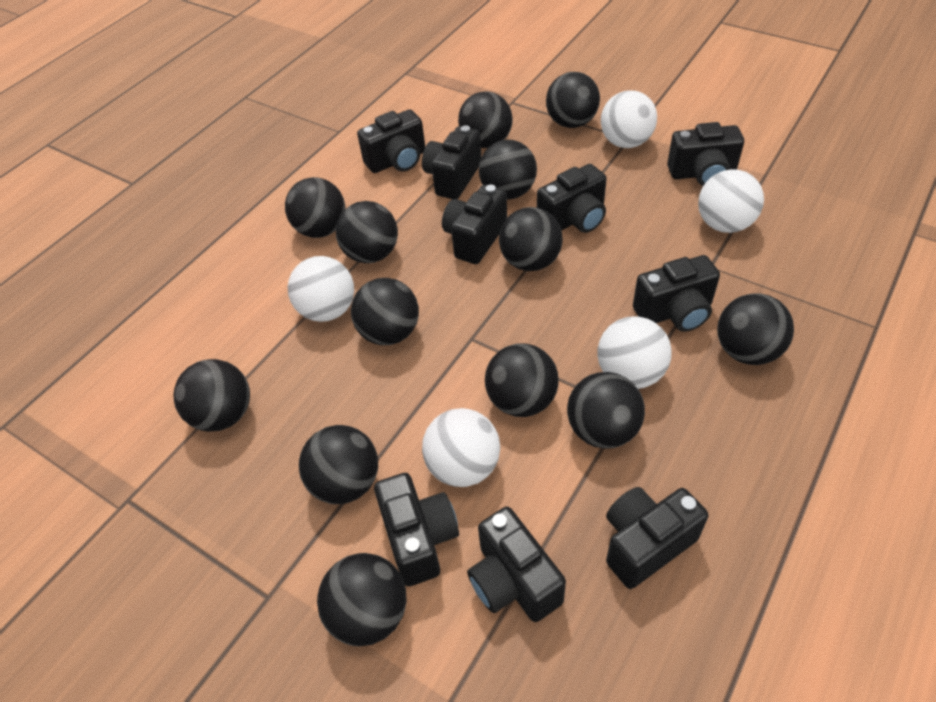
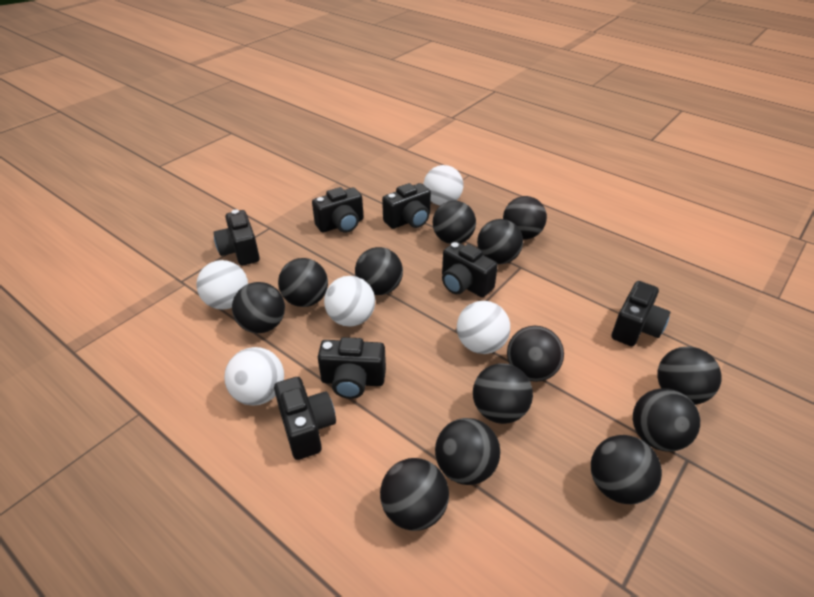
black camera: 9 -> 7

